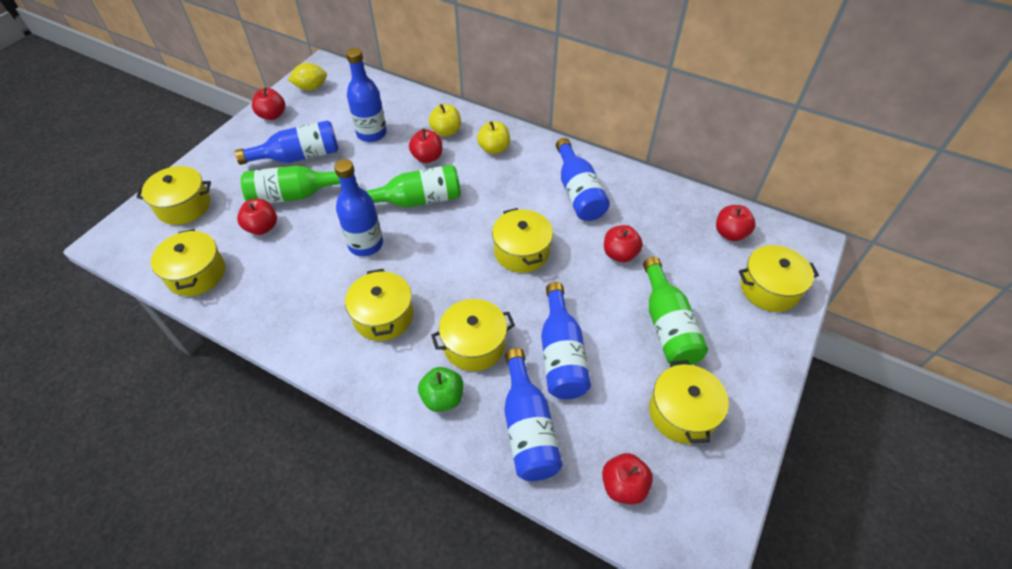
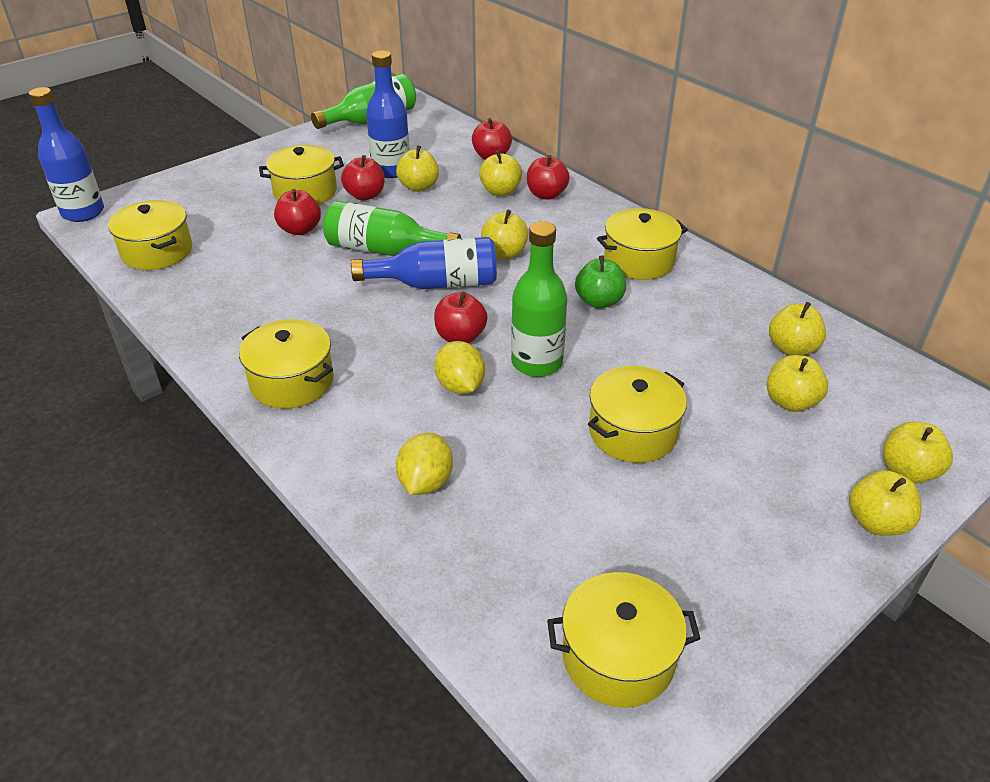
blue bottle: 6 -> 3
red apple: 6 -> 5
yellow apple: 2 -> 7
yellow lemon: 1 -> 2
yellow pot: 7 -> 6

